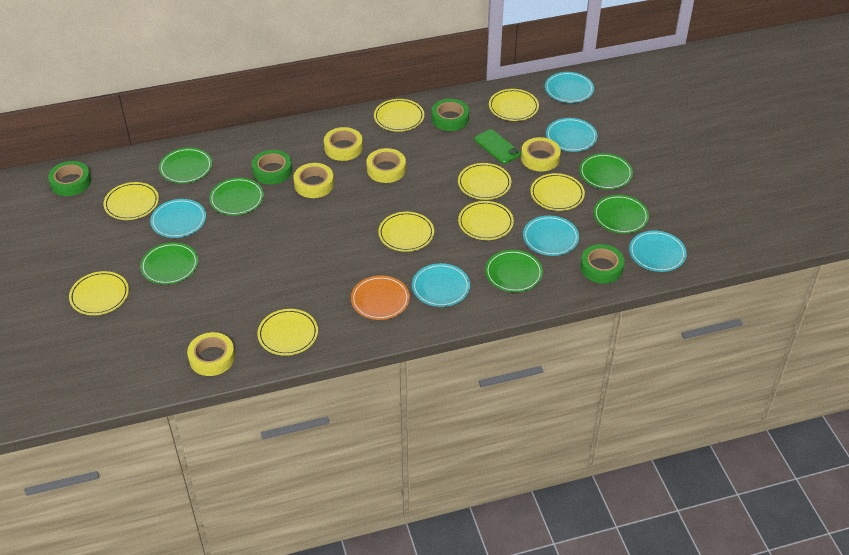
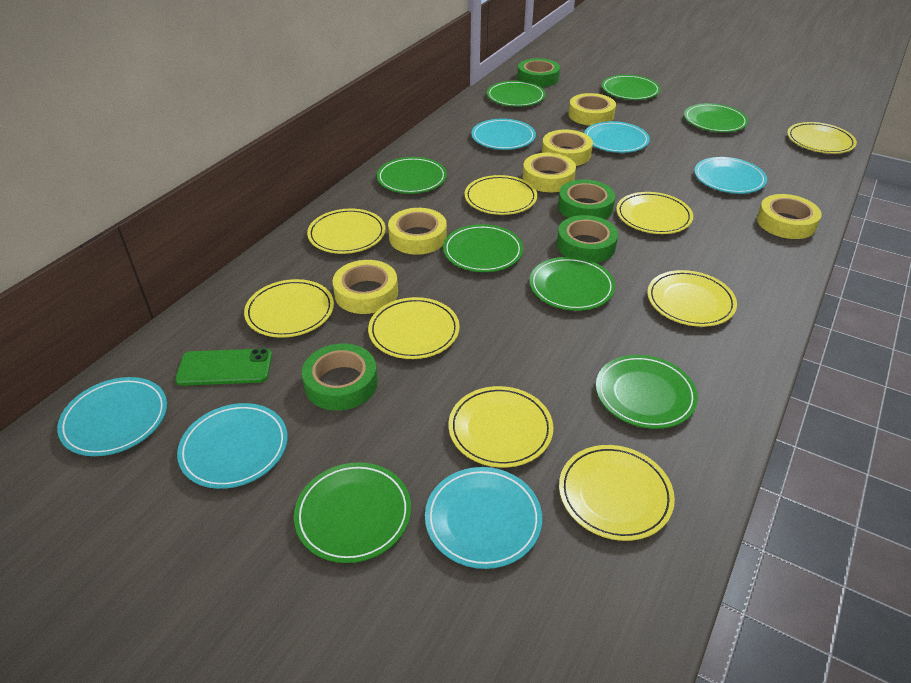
green plate: 6 -> 8
orange plate: 1 -> 0
yellow tape: 5 -> 6

